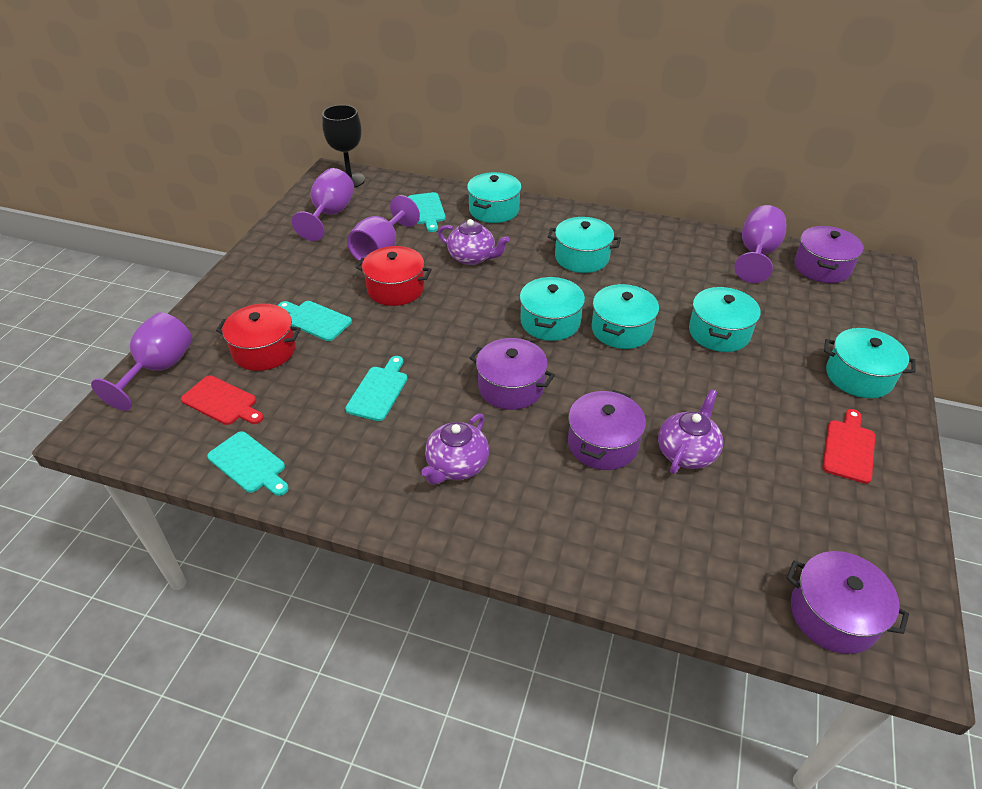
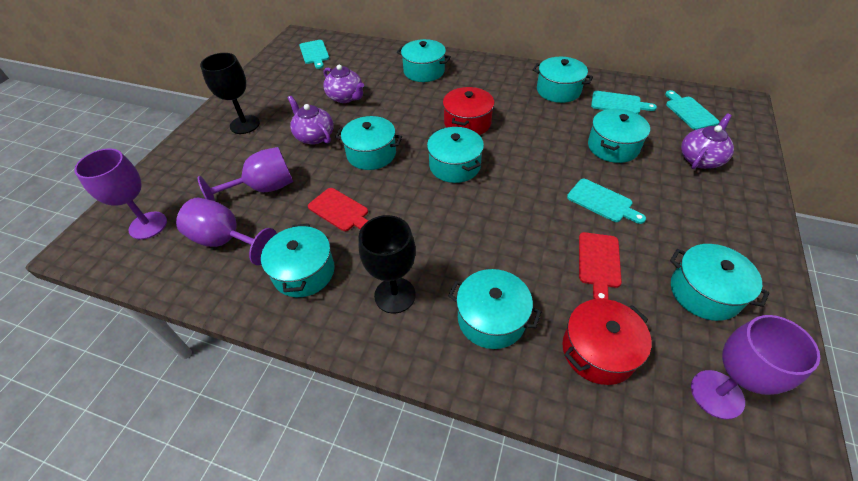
black goblet: 1 -> 2
purple pot: 4 -> 0
turquoise pot: 6 -> 8

